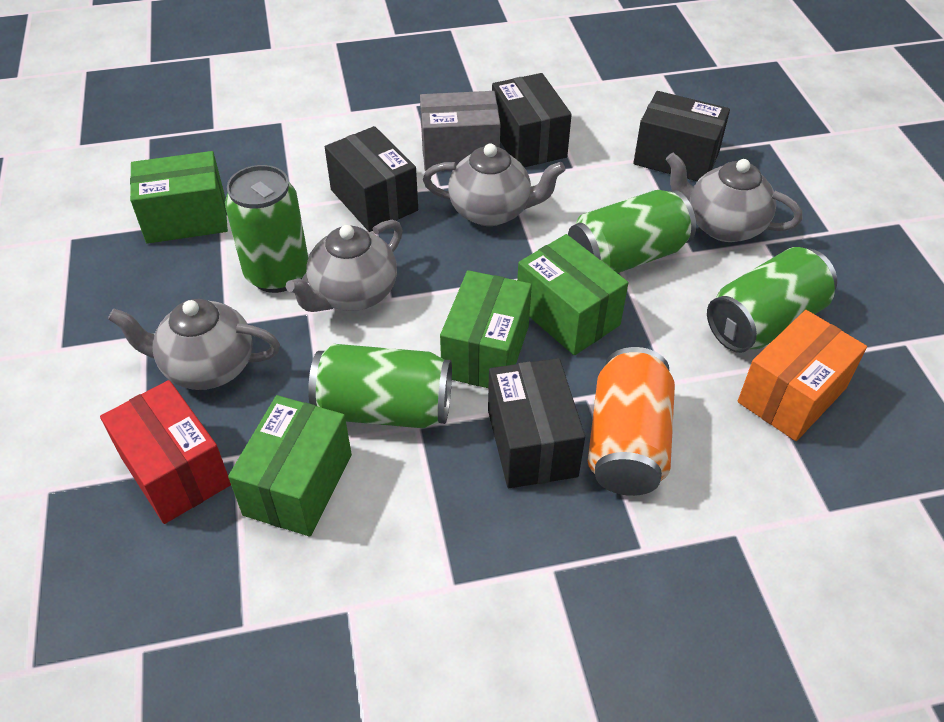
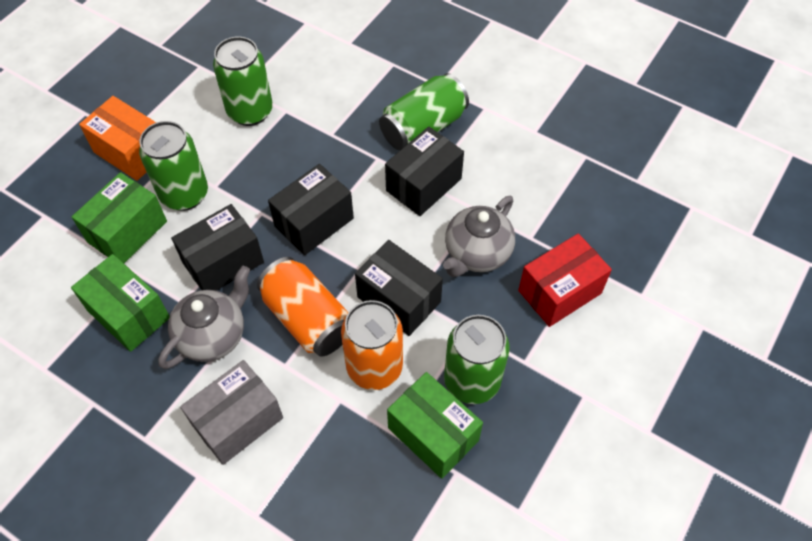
green box: 4 -> 3
grey teapot: 4 -> 2
orange can: 1 -> 2

